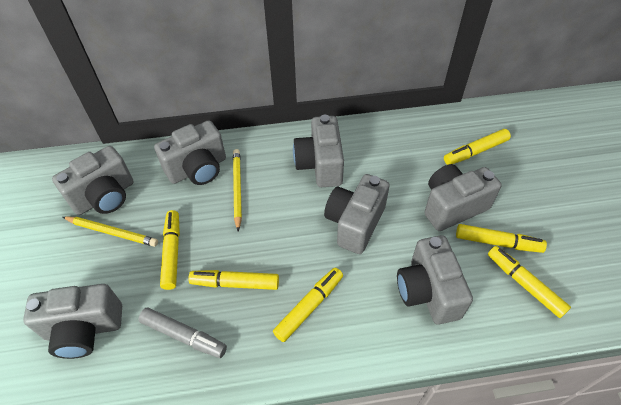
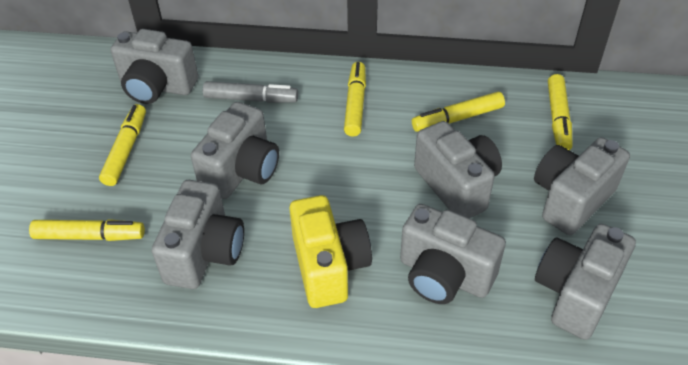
yellow camera: 0 -> 1
yellow marker: 6 -> 5
yellow pencil: 2 -> 0

